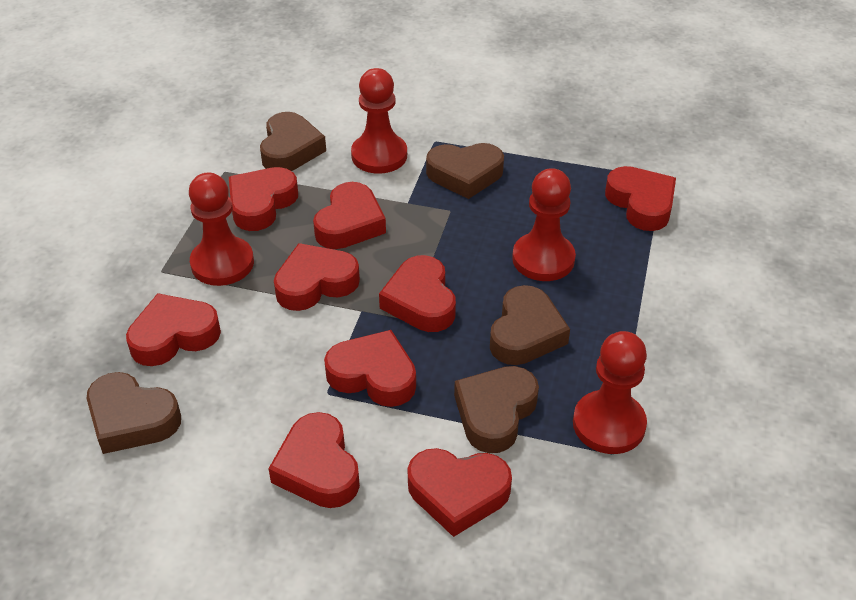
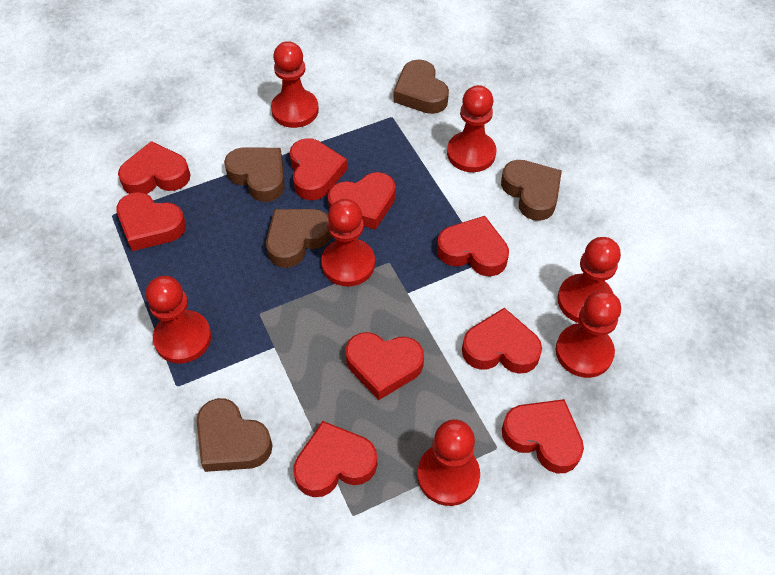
red pawn: 4 -> 7

